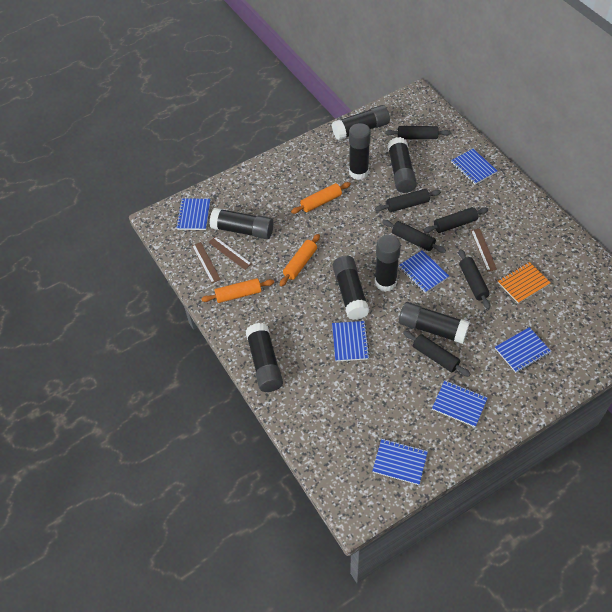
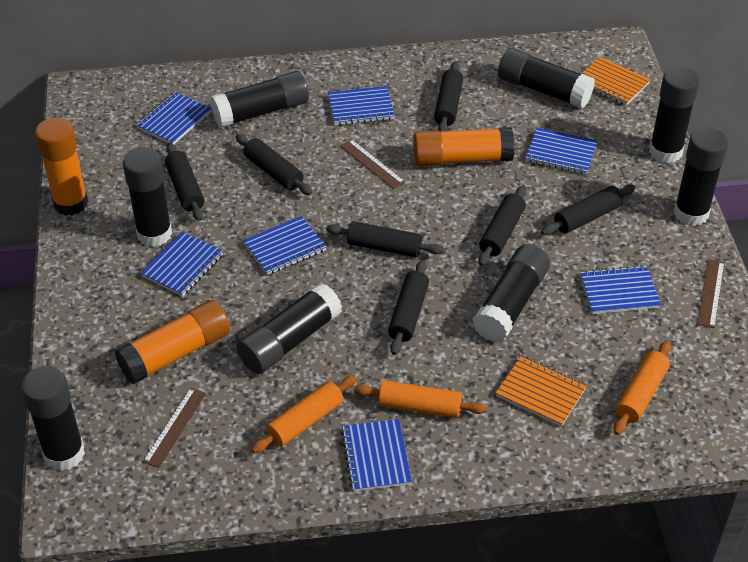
black rolling pin: 6 -> 7
orange glue stick: 0 -> 3
orange notebook: 1 -> 2

